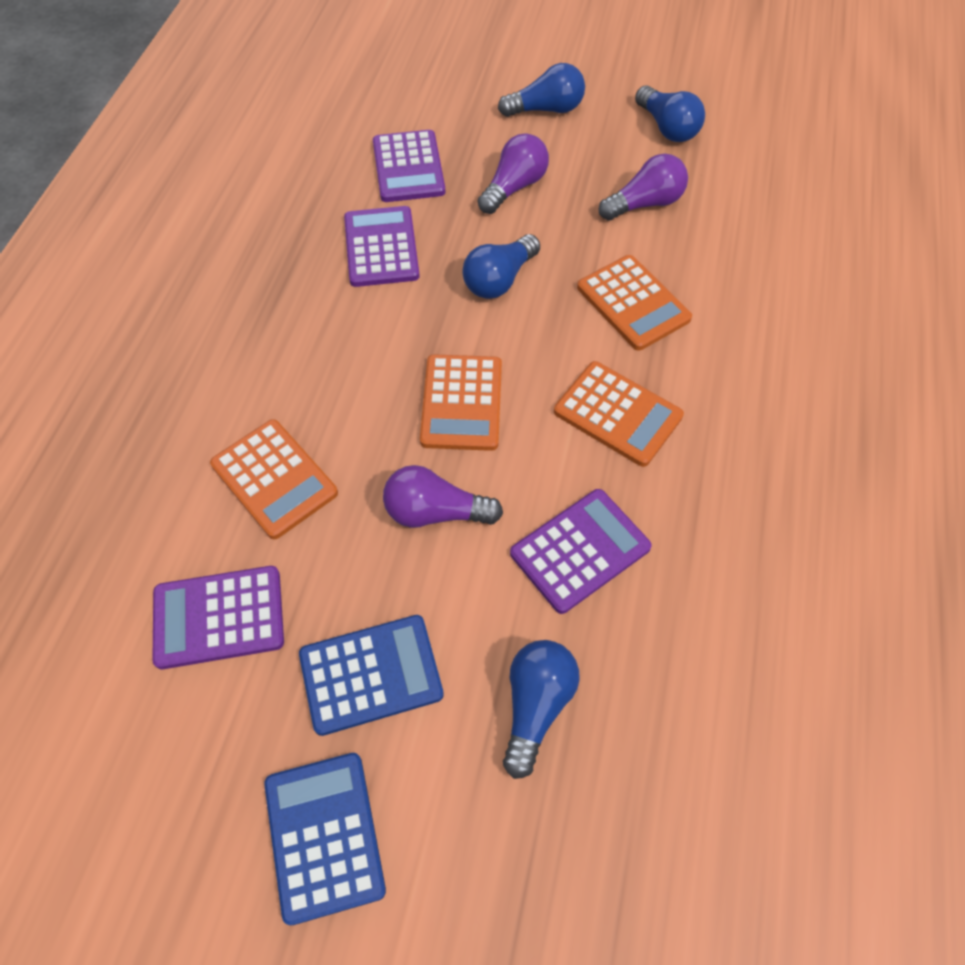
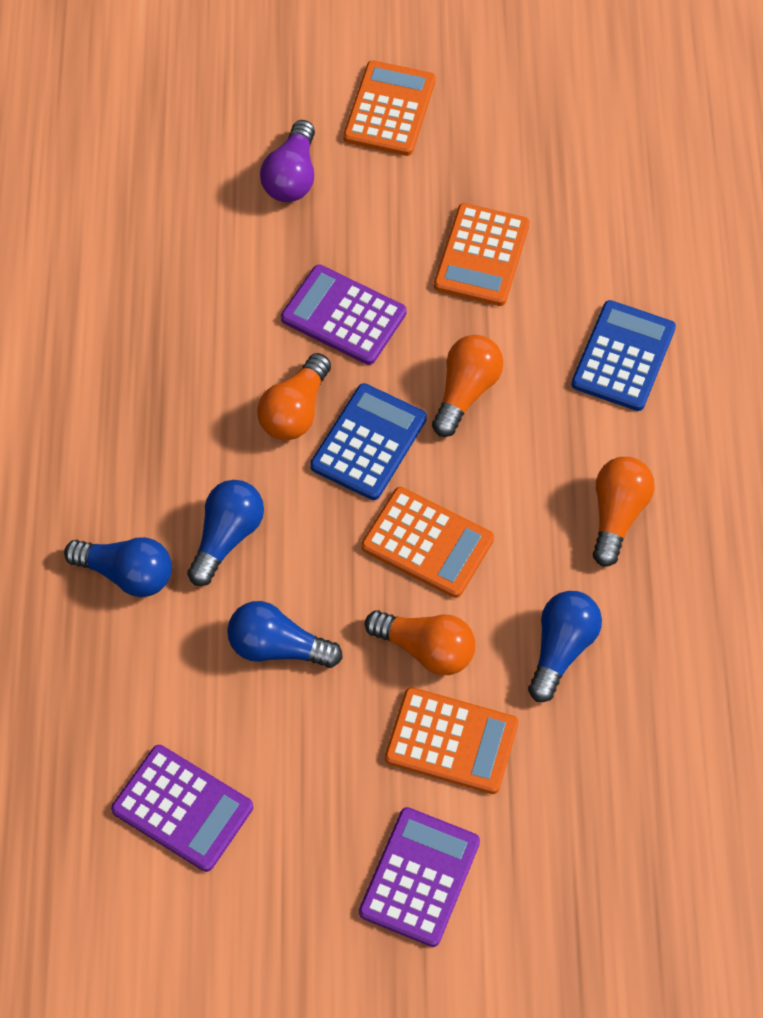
orange light bulb: 0 -> 4
purple calculator: 4 -> 3
purple light bulb: 3 -> 1

